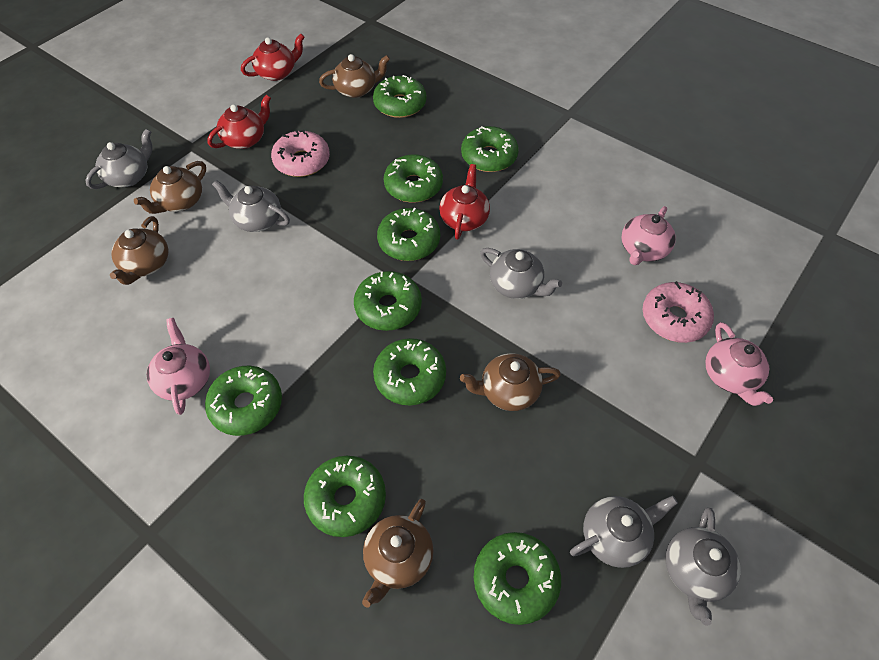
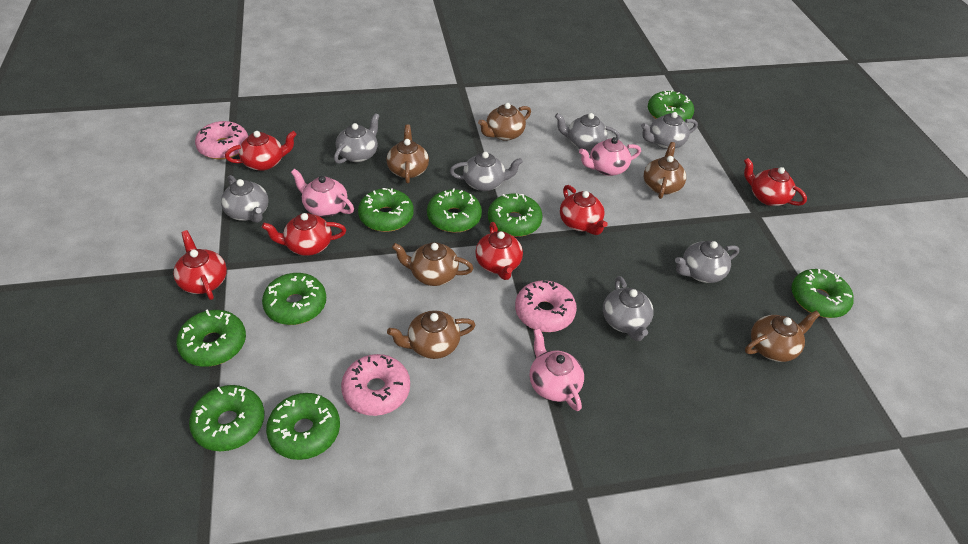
brown teapot: 5 -> 6
grey teapot: 5 -> 7
pink donut: 2 -> 3
red teapot: 3 -> 6

